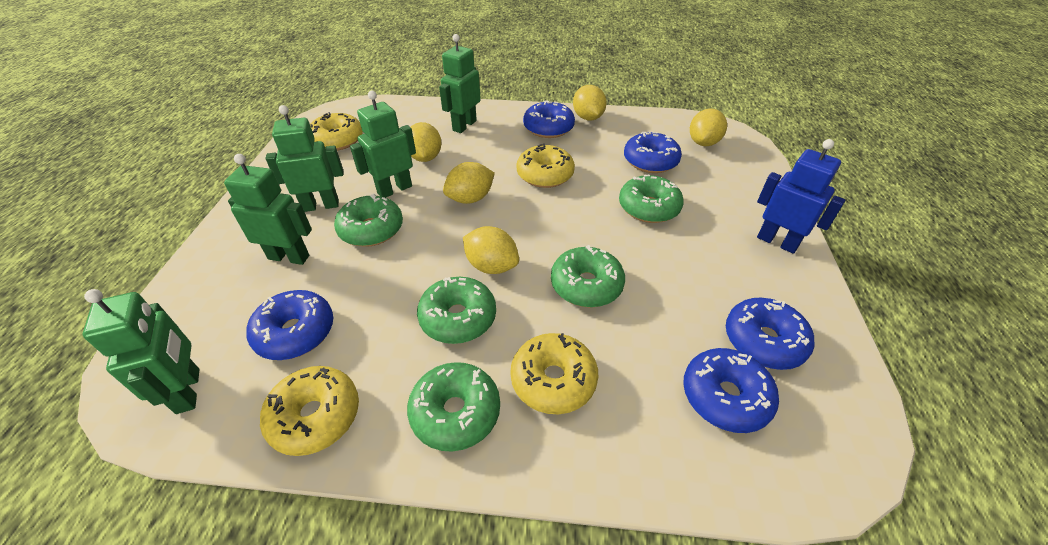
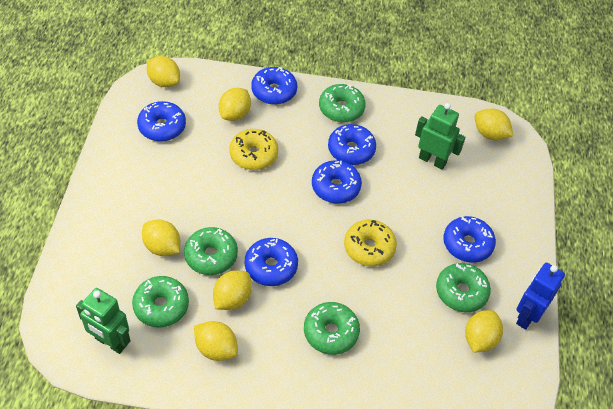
blue donut: 5 -> 6
green robot: 5 -> 2
yellow donut: 4 -> 2
yellow lemon: 5 -> 7

